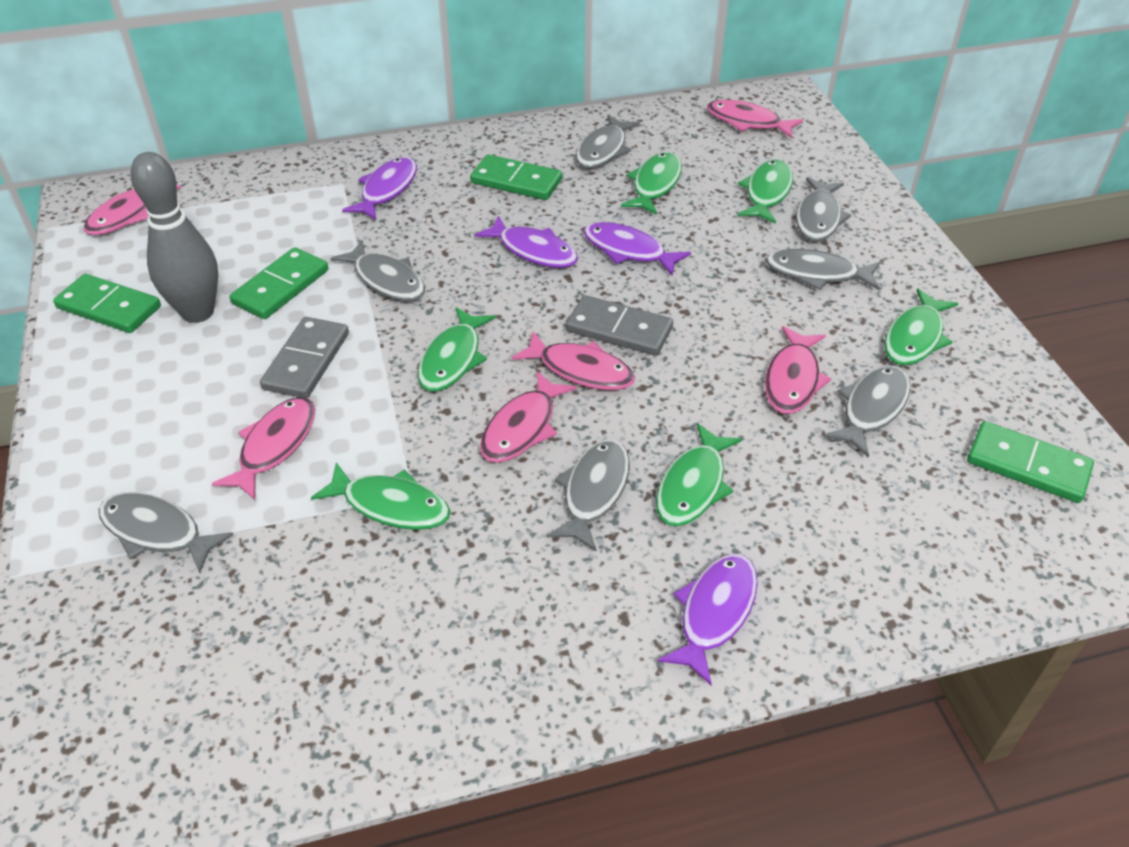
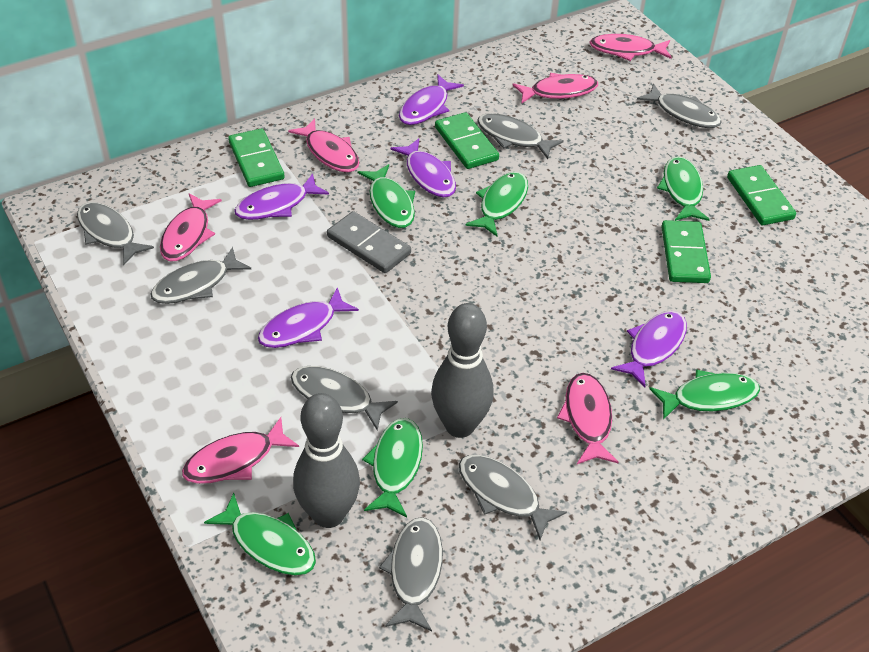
grey bowling pin: 1 -> 2
grey domino: 2 -> 1
purple fish: 4 -> 5

